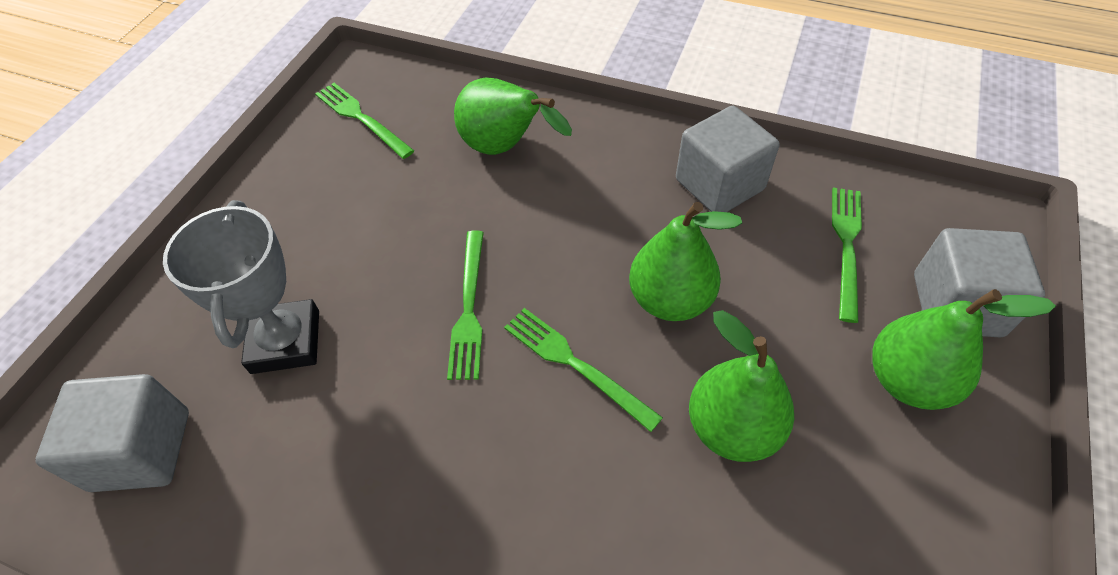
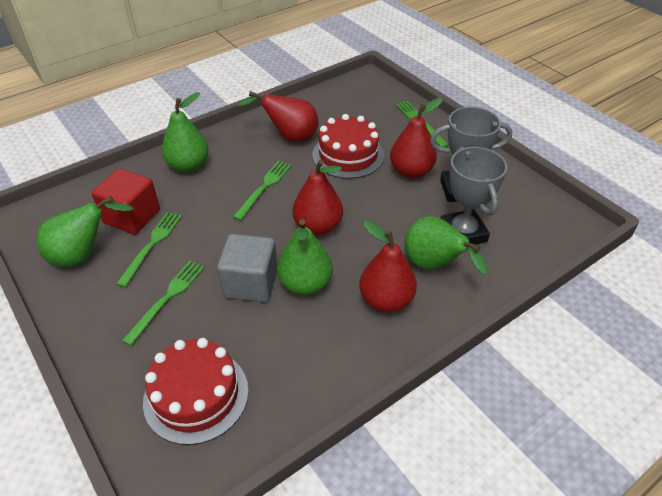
grey cube: 3 -> 1
grey trophy: 1 -> 2
red cake: 0 -> 2
red cube: 0 -> 1
red pear: 0 -> 4

